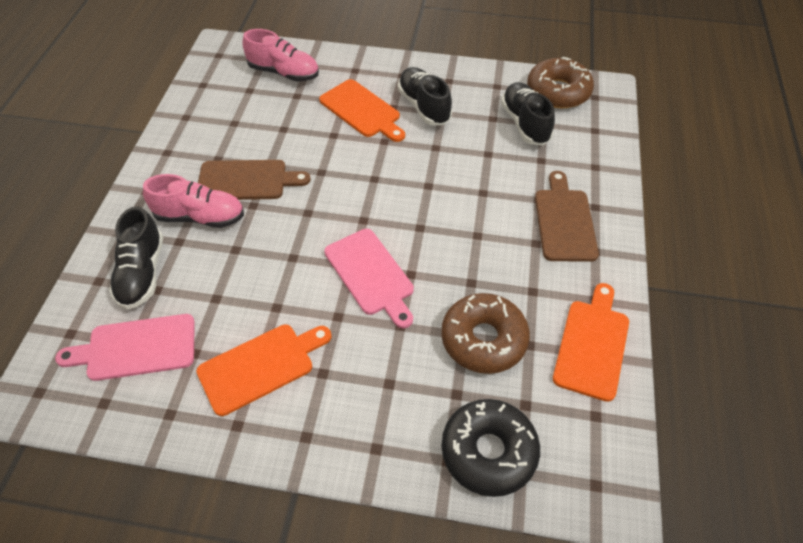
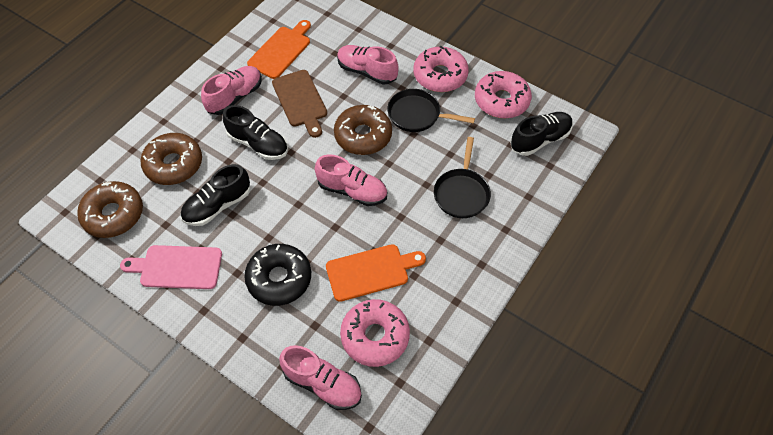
black pan: 0 -> 2
brown cutting board: 2 -> 1
brown donut: 2 -> 3
orange cutting board: 3 -> 2
pink cutting board: 2 -> 1
pink donut: 0 -> 3
pink shoe: 2 -> 4

